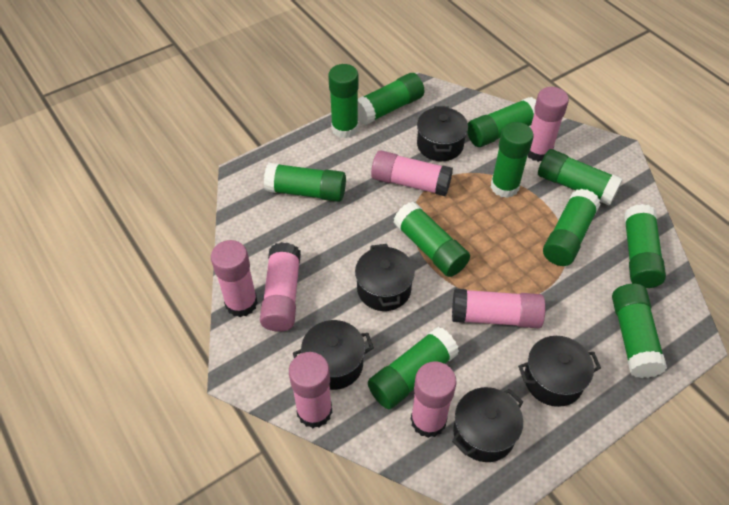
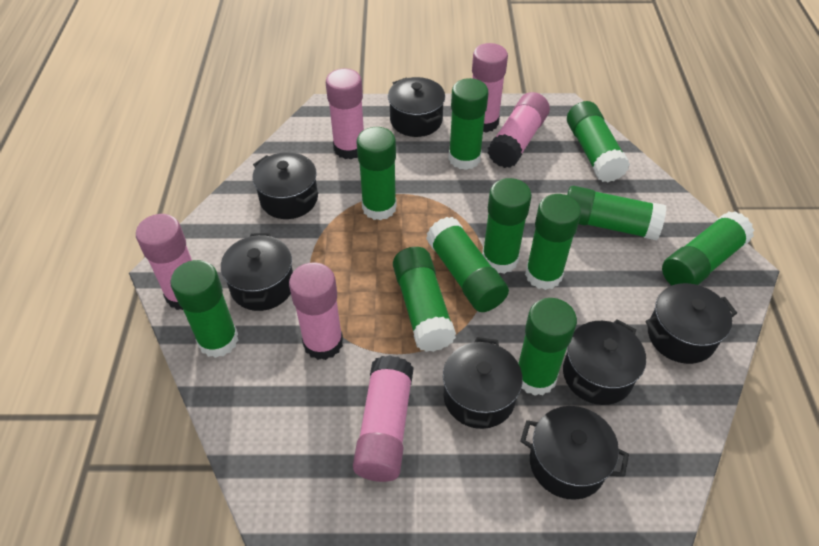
black pot: 5 -> 7
pink glue stick: 7 -> 6

